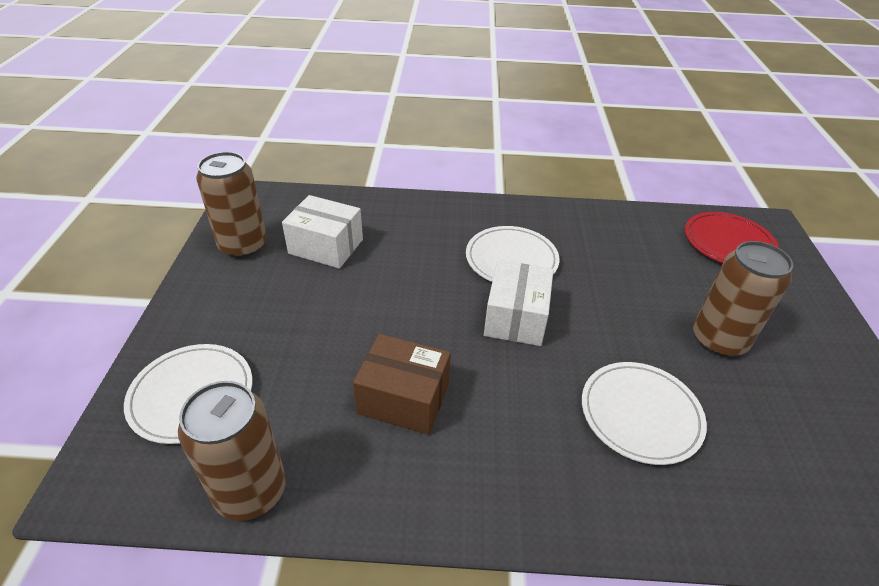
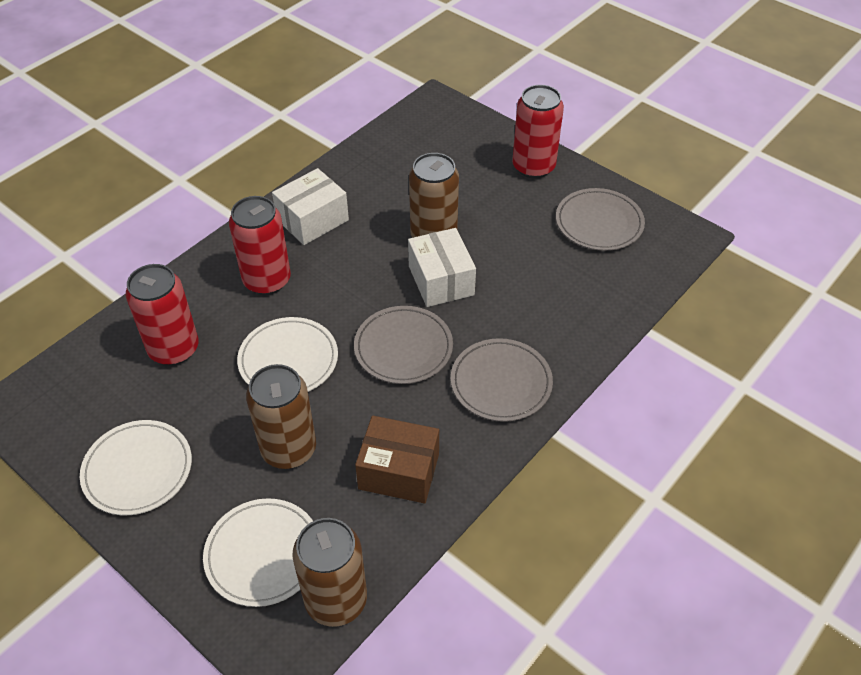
grey plate: 0 -> 3
red can: 0 -> 3
red plate: 1 -> 0

